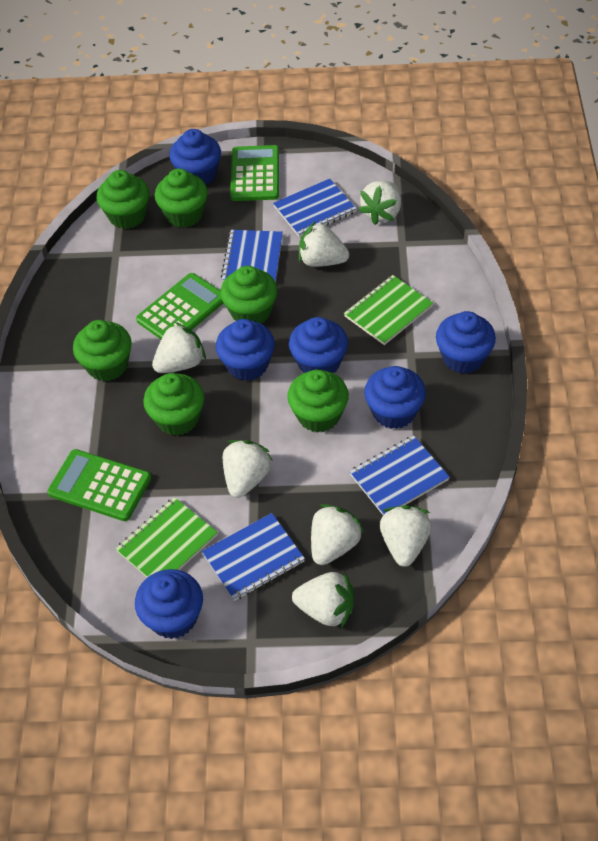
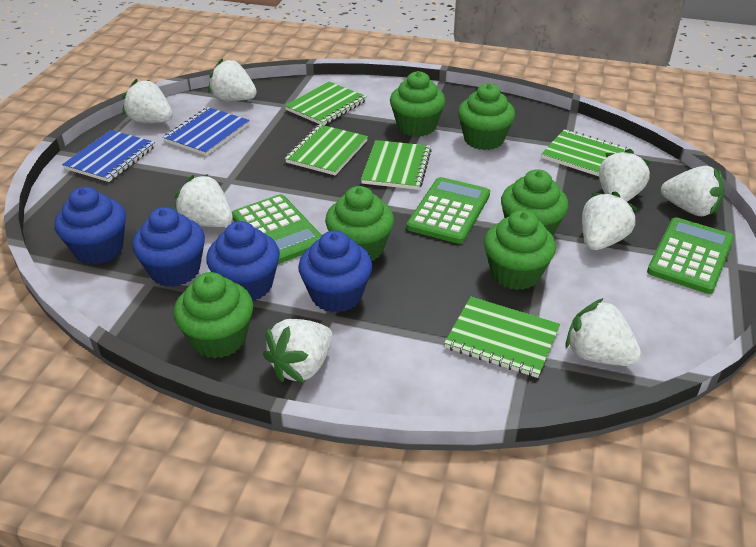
blue cupcake: 6 -> 4
blue notebook: 4 -> 2
green notebook: 2 -> 5
white strawberry: 7 -> 8

